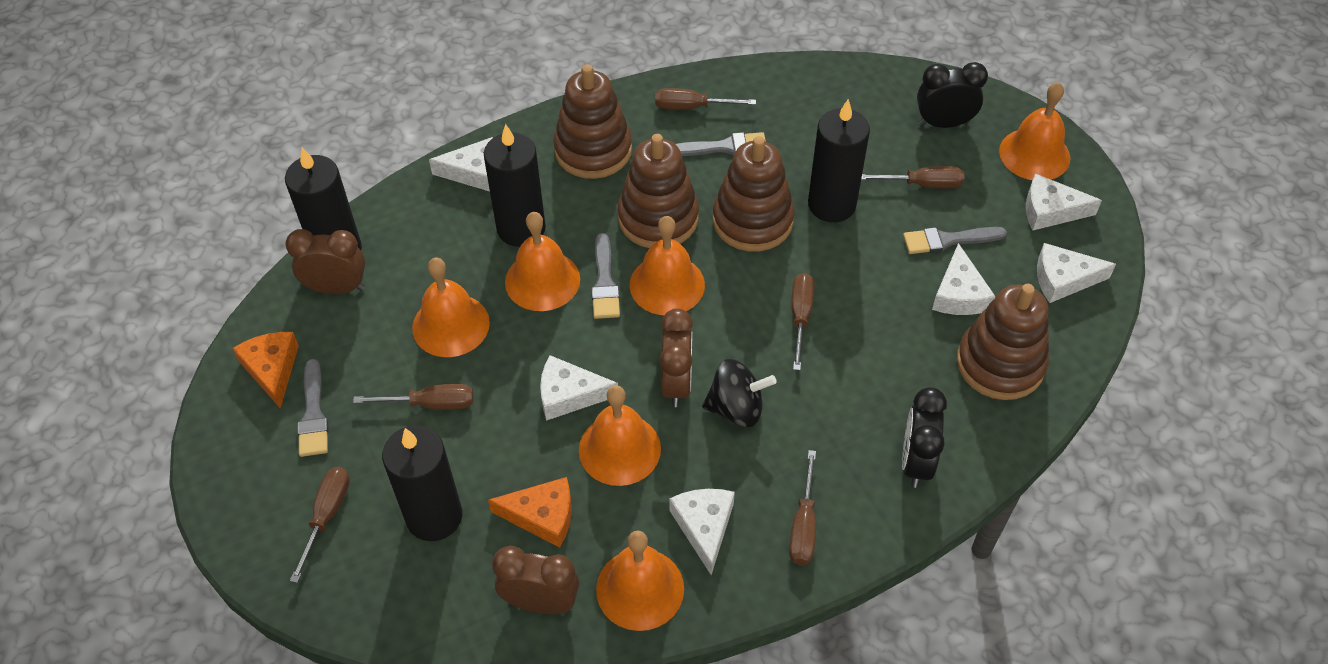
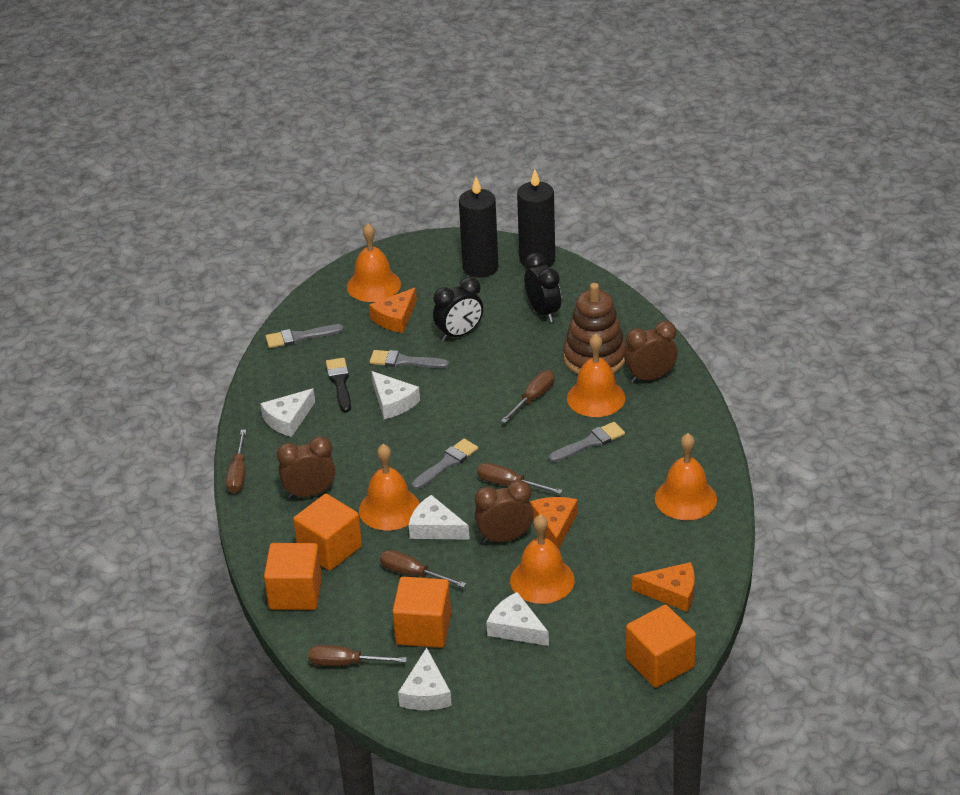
black brush: 0 -> 1
black candle: 4 -> 2
black spinning top: 1 -> 0
brown screwdriver: 6 -> 5
brown stacking toy: 4 -> 1
orange bell: 6 -> 5
orange cheese: 2 -> 3
orange cube: 0 -> 4
white cheese: 6 -> 5

